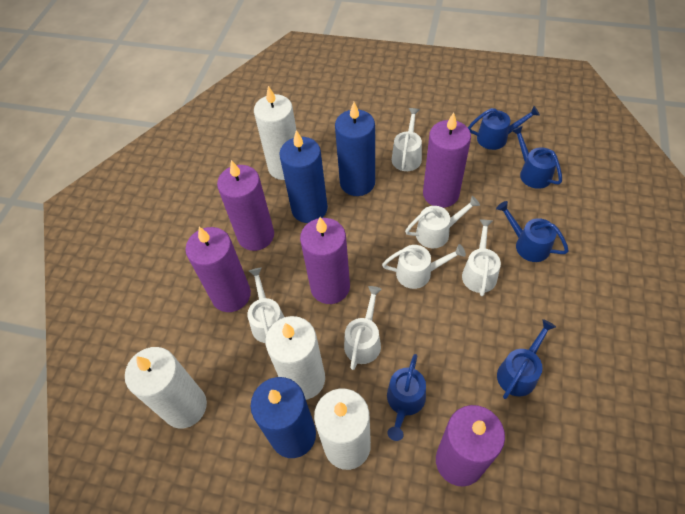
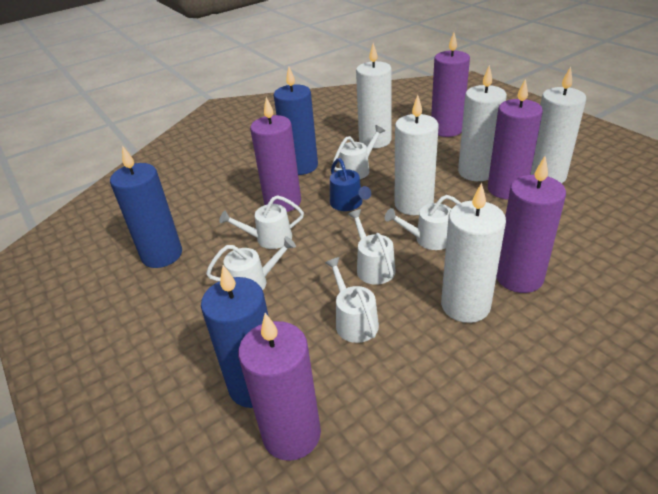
blue watering can: 5 -> 1
white candle: 4 -> 5

